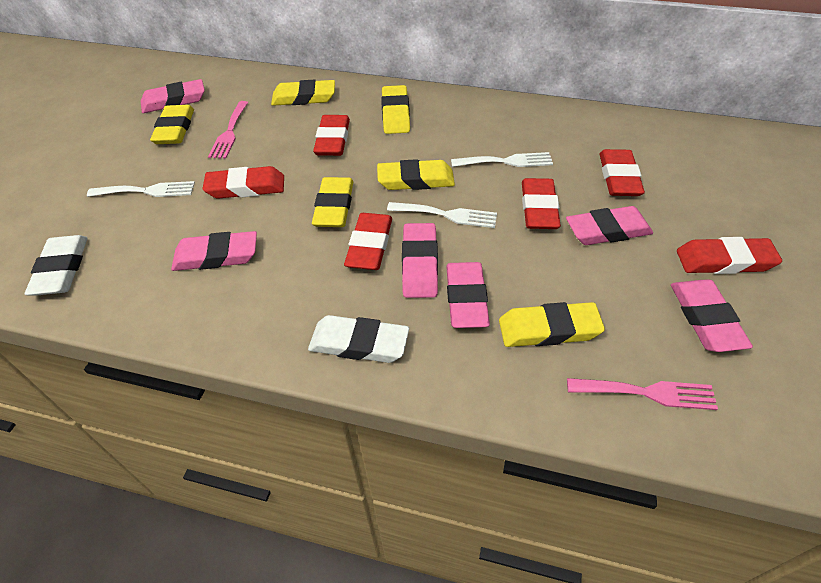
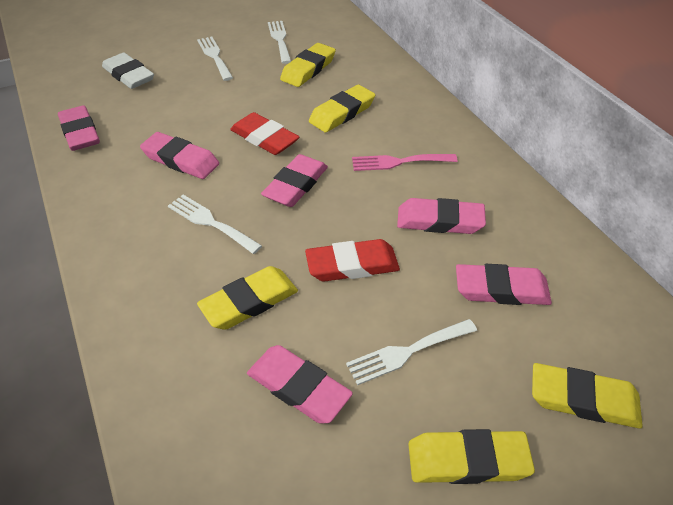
pink fork: 2 -> 1
red eraser: 6 -> 2
white eraser: 2 -> 1
white fork: 3 -> 4
yellow eraser: 6 -> 5

